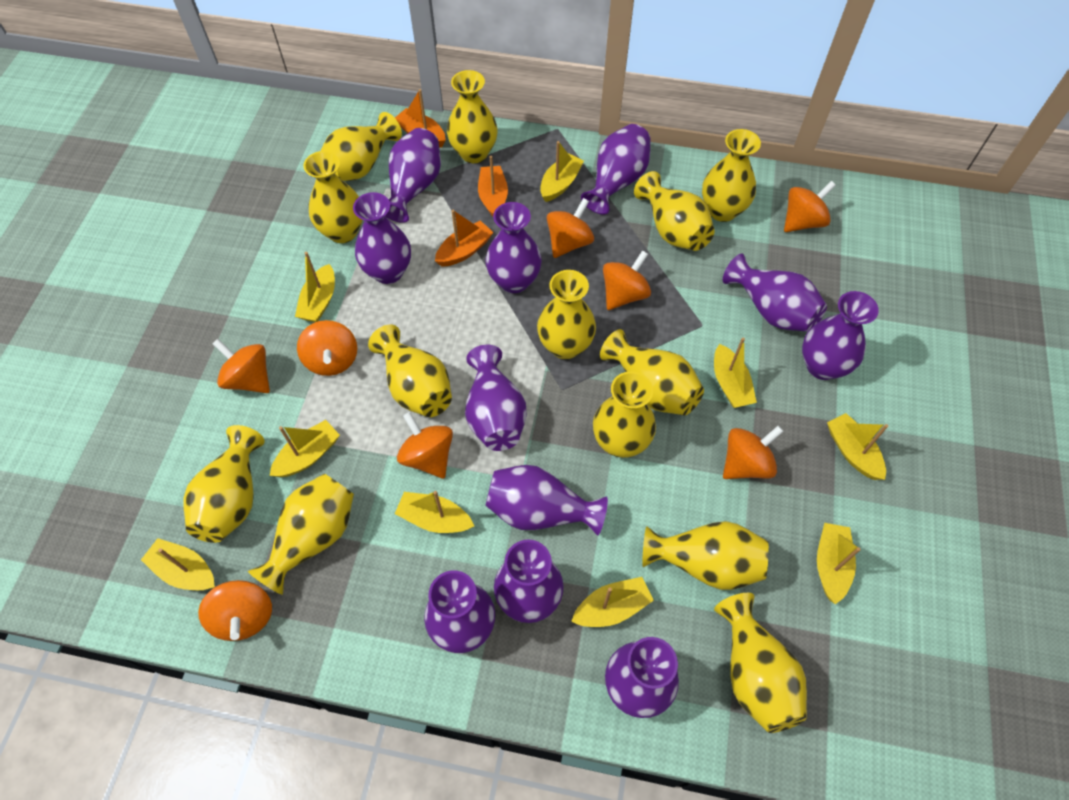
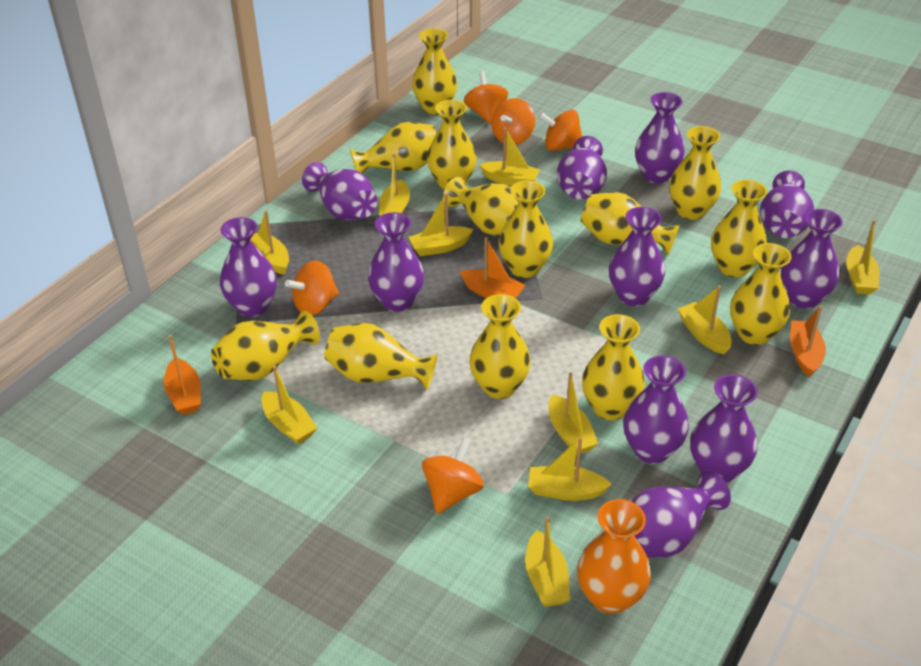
orange spinning top: 8 -> 5
orange vase: 0 -> 1
yellow boat: 9 -> 10

